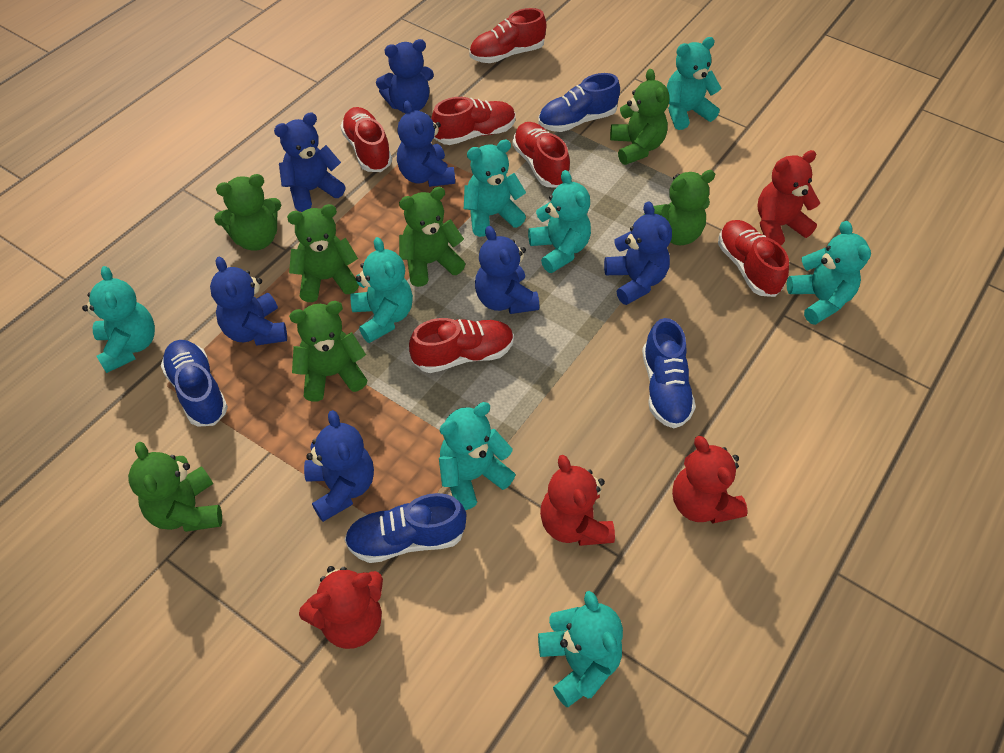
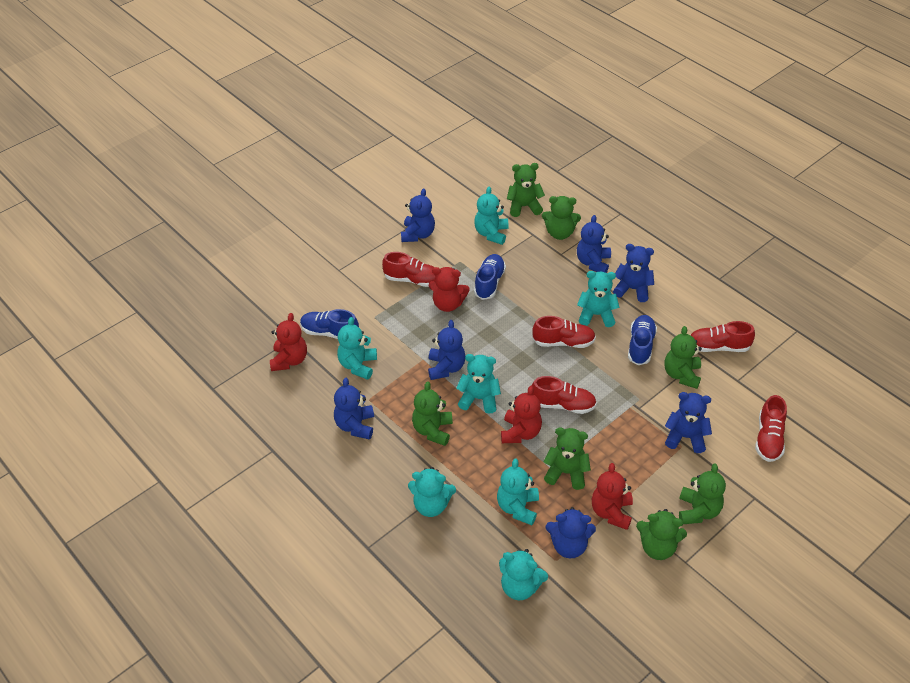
blue shoe: 4 -> 3
red shoe: 6 -> 5
turquoise teddy bear: 8 -> 7

